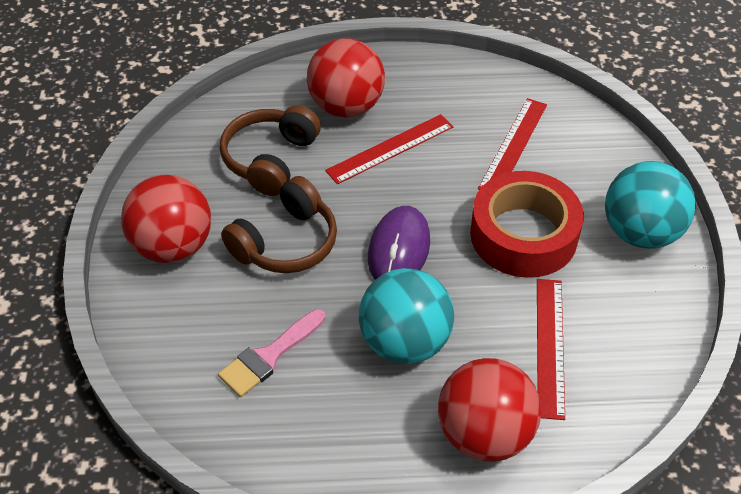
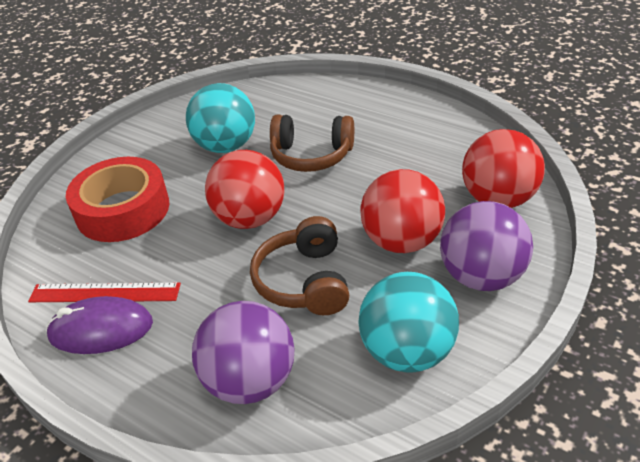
pink brush: 1 -> 0
purple ball: 0 -> 2
red ruler: 3 -> 1

